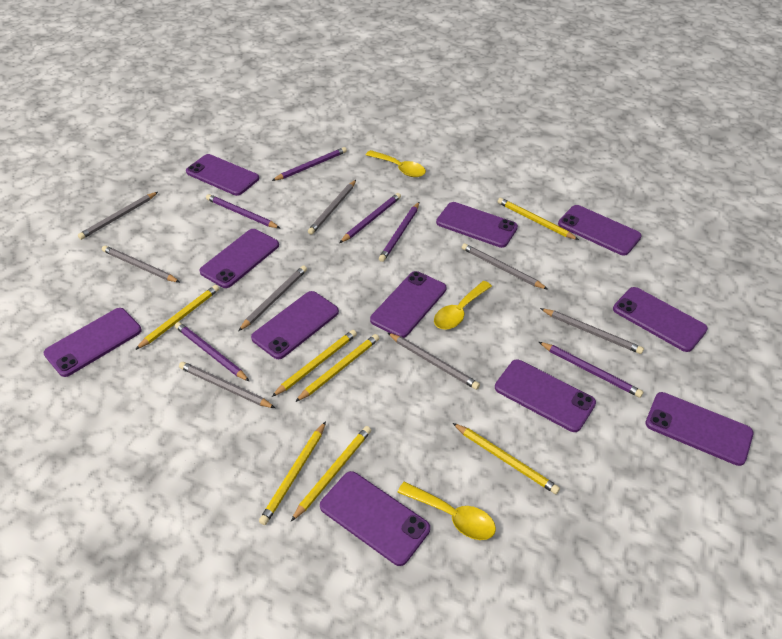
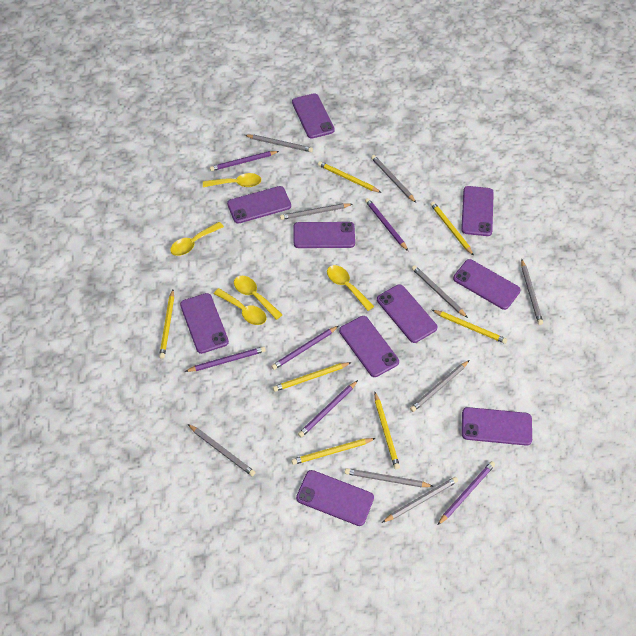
grey pencil: 8 -> 9
purple phone: 11 -> 10
yellow spoon: 3 -> 5

